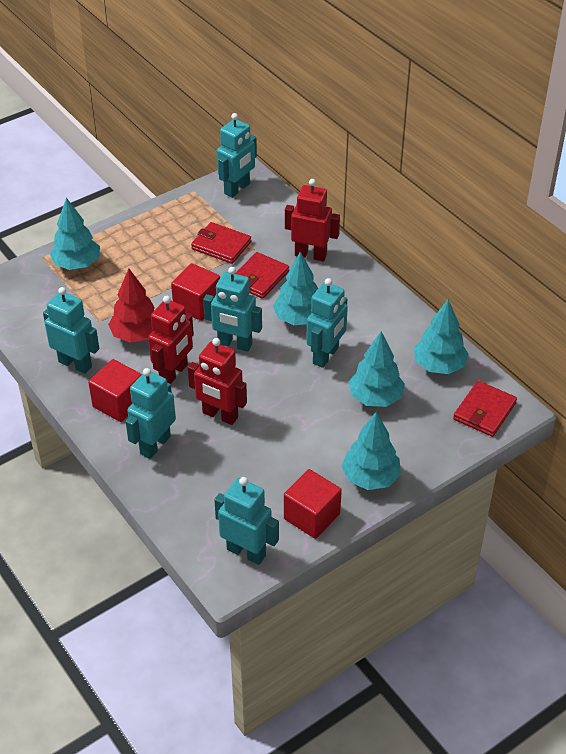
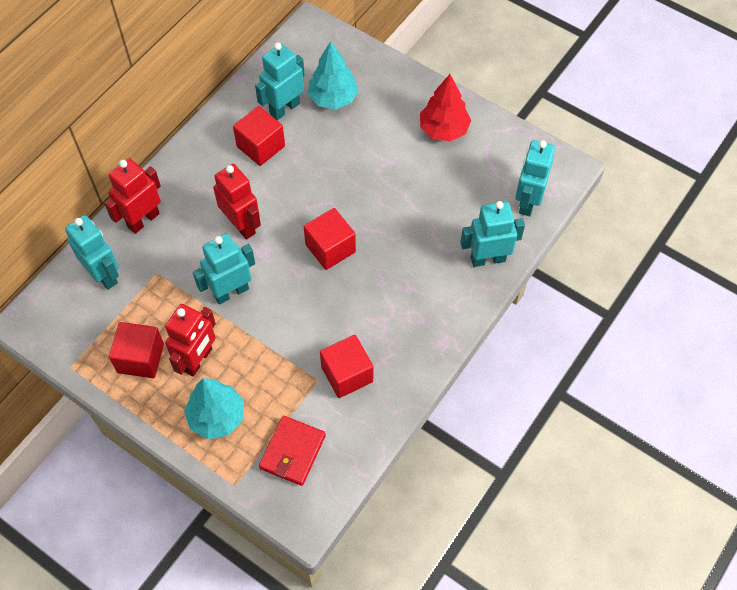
red cube: 3 -> 4
red wallet: 3 -> 1
turquoise robot: 6 -> 5
turquoise tree: 5 -> 2

